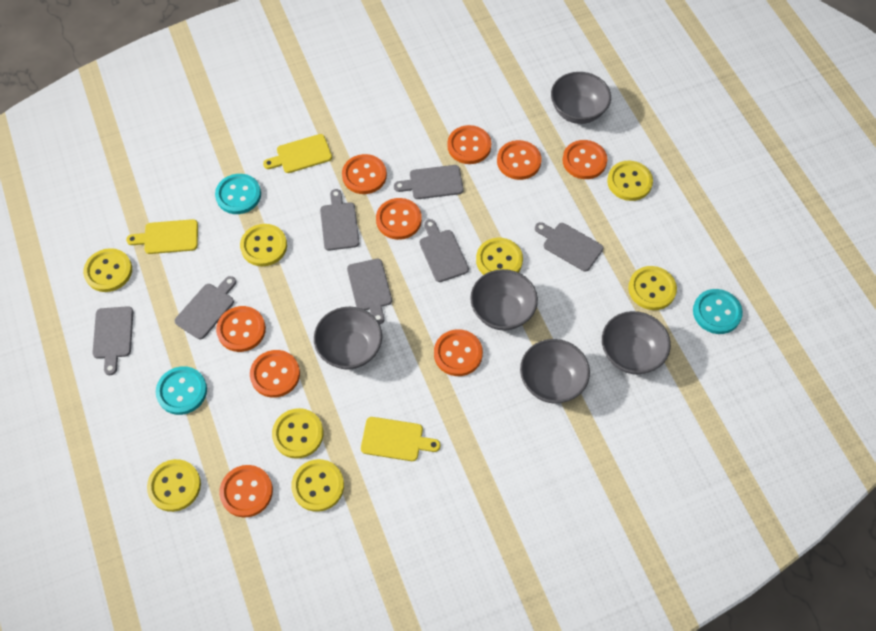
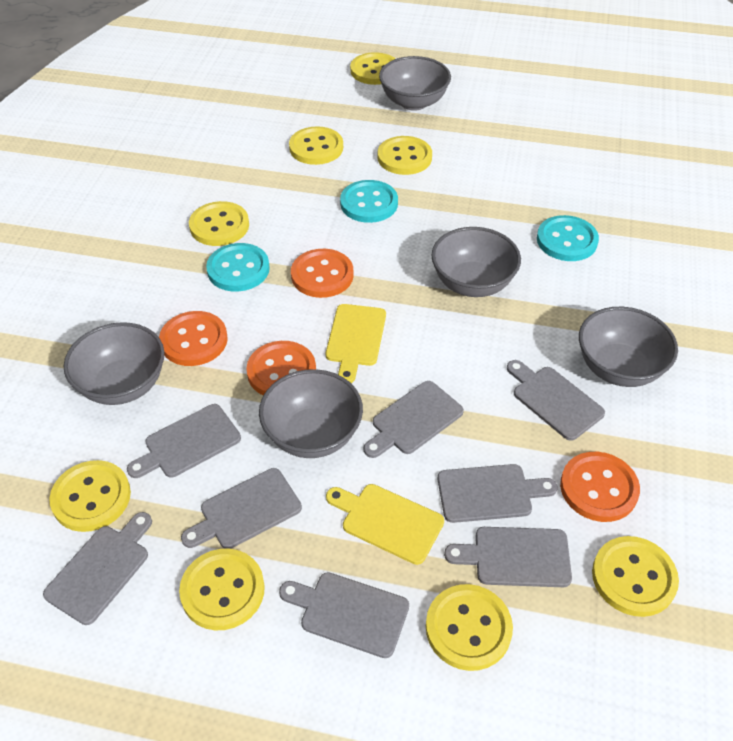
grey cutting board: 7 -> 8
orange button: 9 -> 4
yellow cutting board: 3 -> 2

